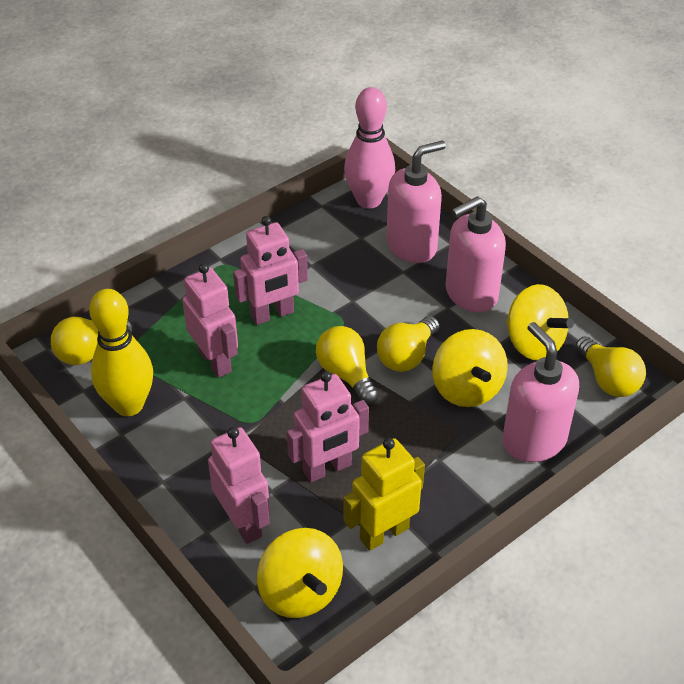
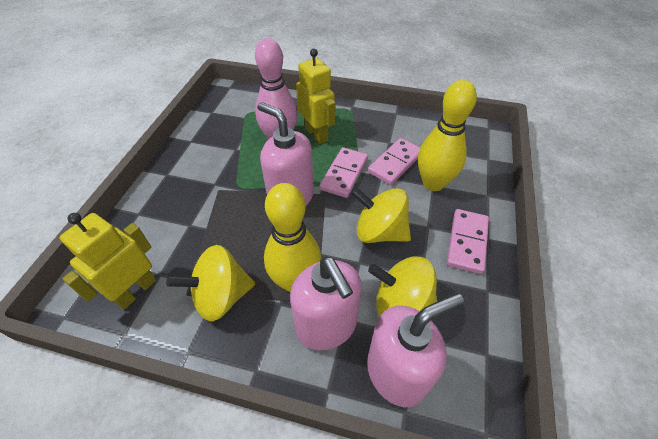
pink domino: 0 -> 3
pink robot: 4 -> 0
yellow bowling pin: 1 -> 2
yellow light bulb: 4 -> 0
yellow robot: 1 -> 2

